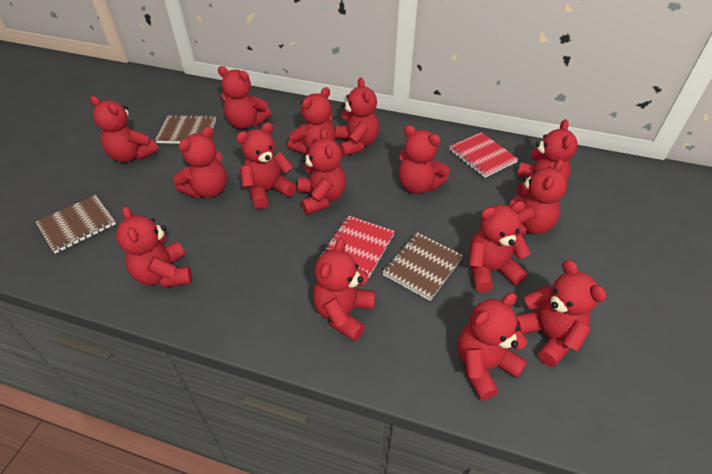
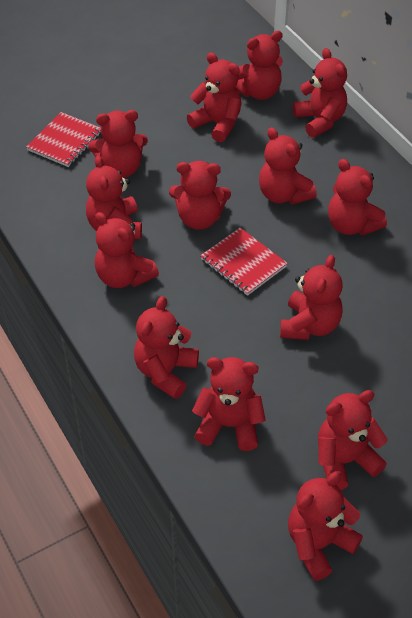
brown notebook: 3 -> 0
red teddy bear: 15 -> 14

